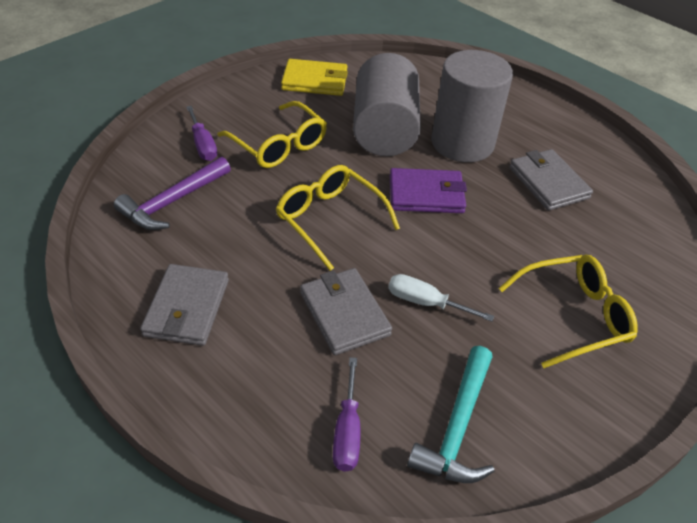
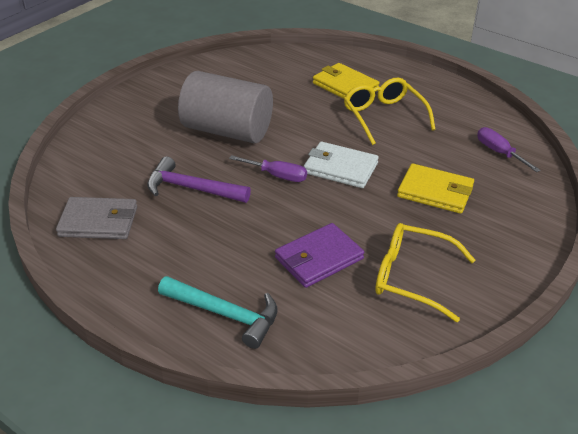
grey cylinder: 2 -> 1
grey wallet: 3 -> 1
white screwdriver: 1 -> 0
white wallet: 0 -> 1
yellow glasses: 3 -> 2
yellow wallet: 1 -> 2

